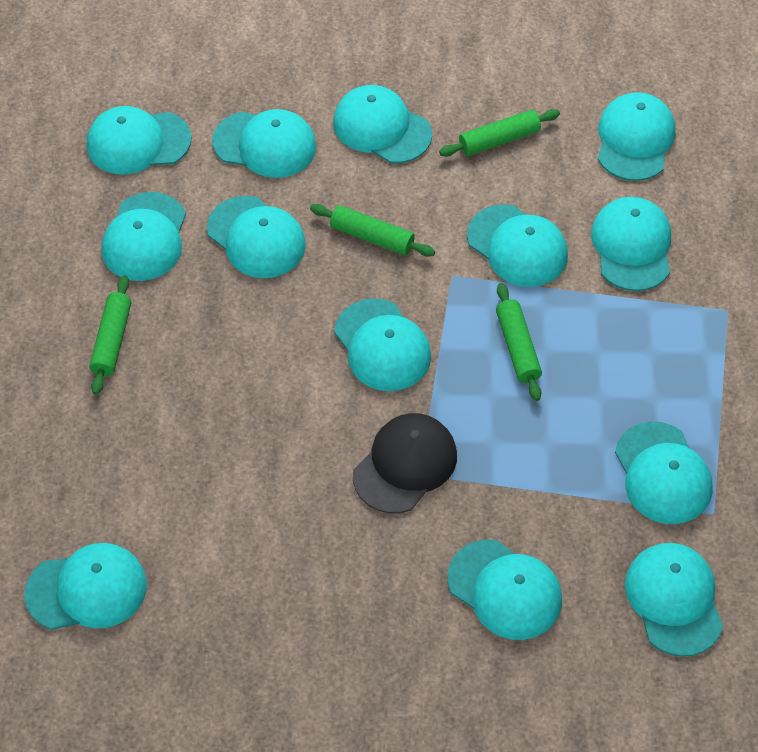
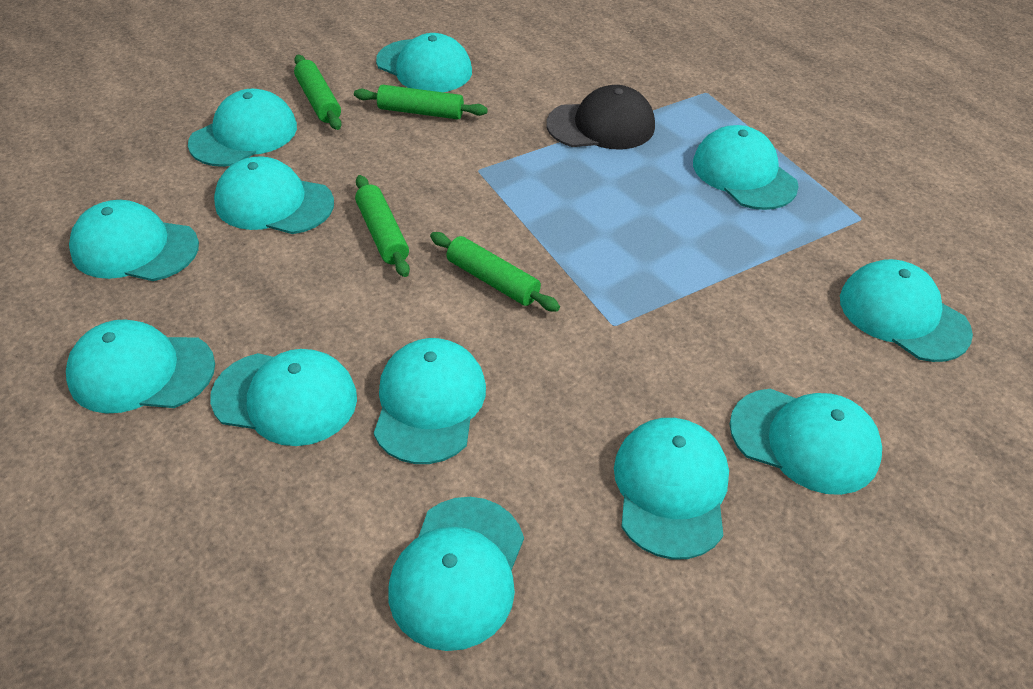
turquoise cap: 13 -> 12

